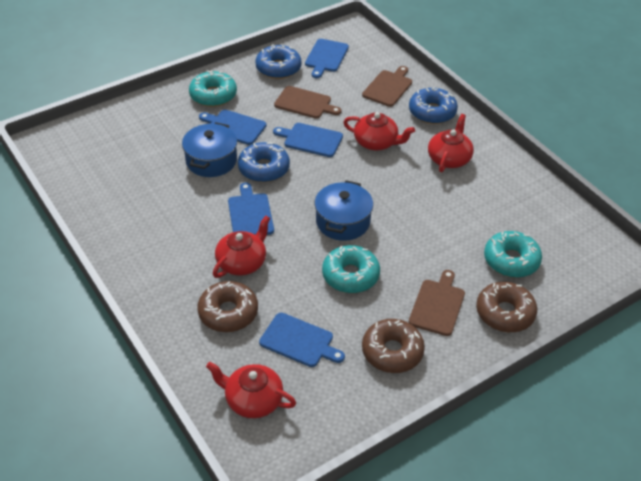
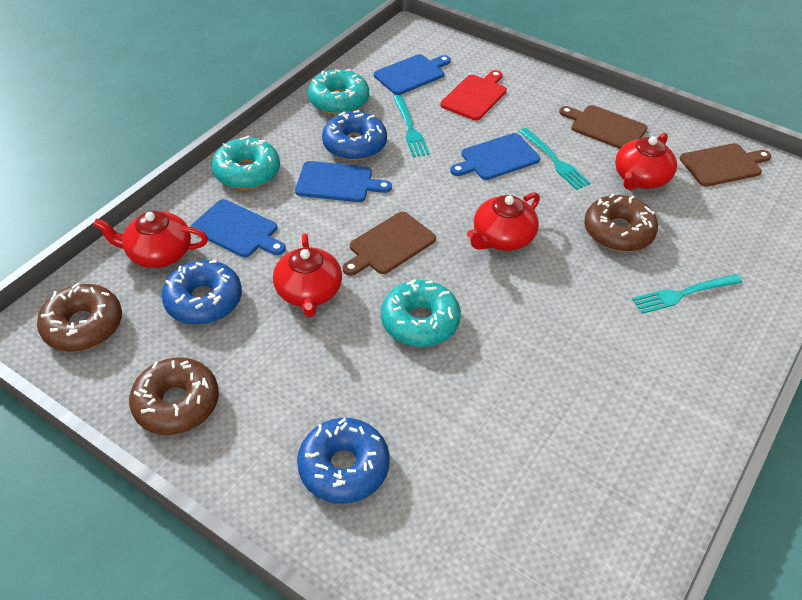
blue cutting board: 5 -> 4
blue pot: 2 -> 0
red cutting board: 0 -> 1
turquoise fork: 0 -> 3

